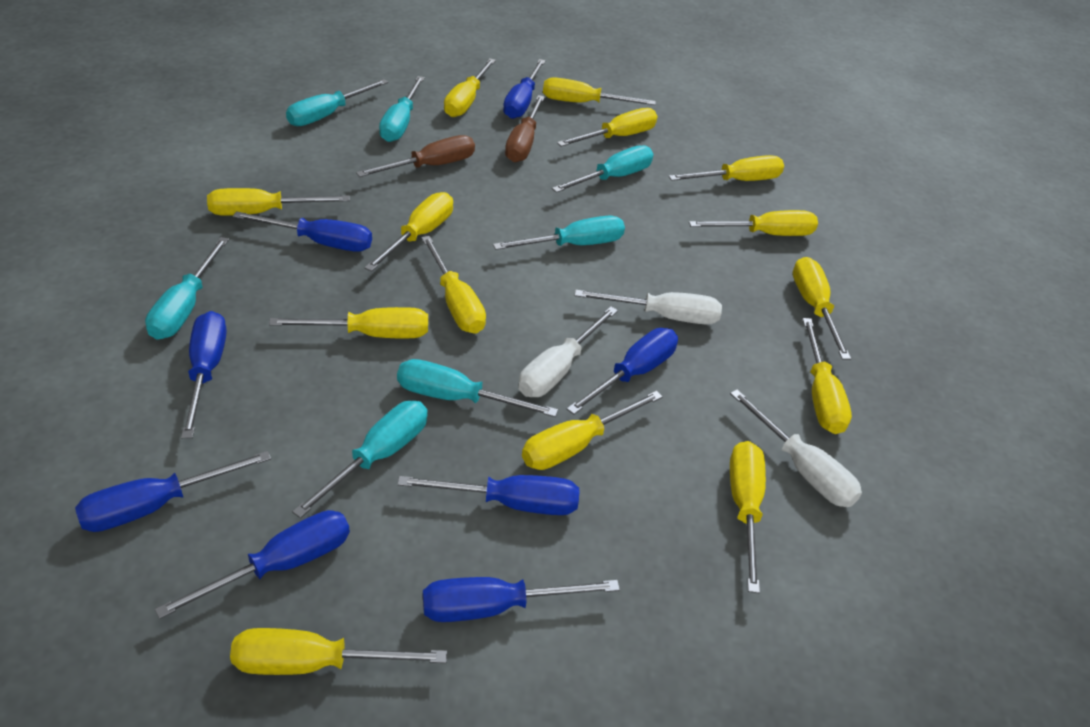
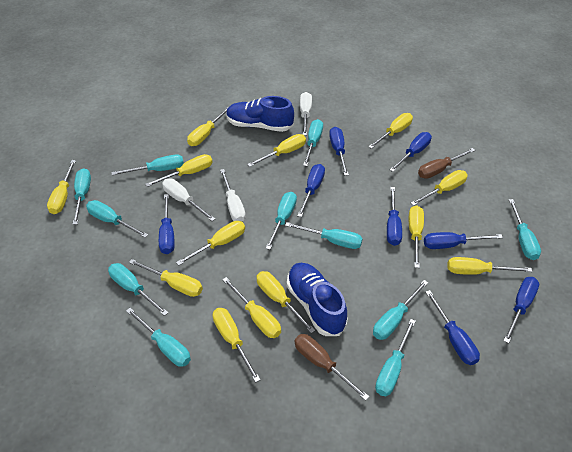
blue shoe: 0 -> 2
turquoise screwdriver: 7 -> 11
yellow screwdriver: 14 -> 13

